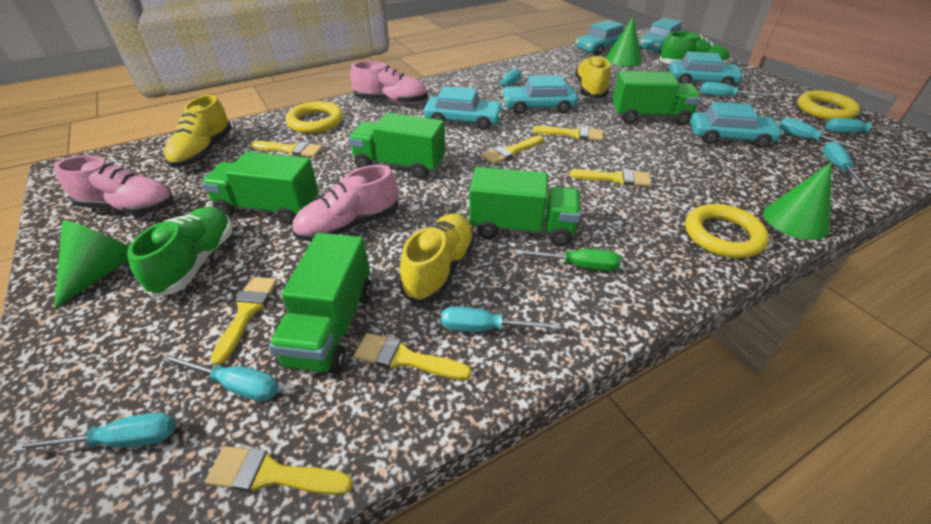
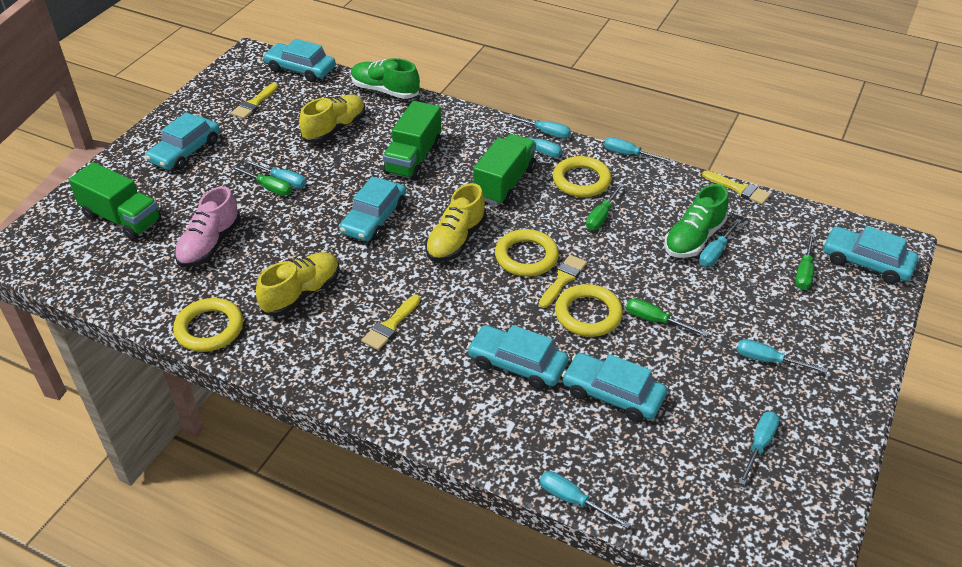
green cone: 3 -> 0
green screwdriver: 1 -> 4
green truck: 5 -> 3
pink shoe: 3 -> 1
yellow brush: 7 -> 4
yellow ring: 3 -> 4

